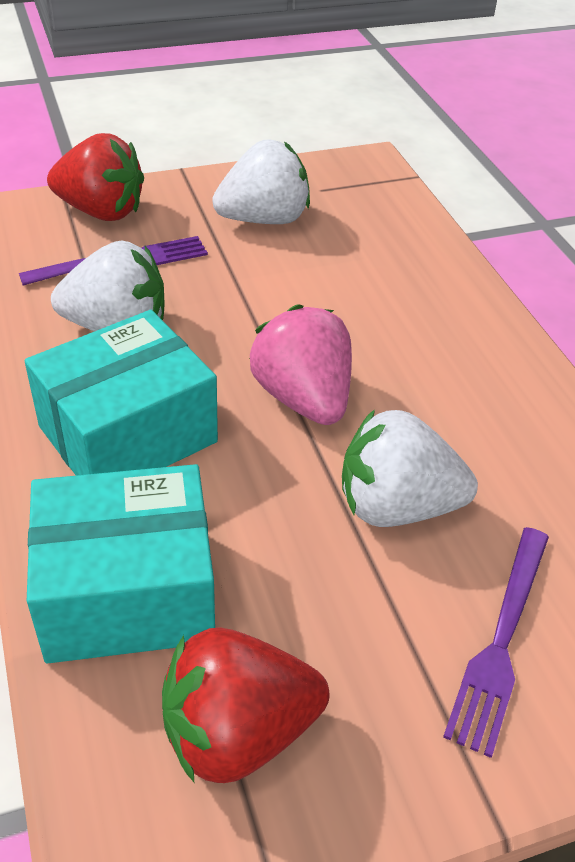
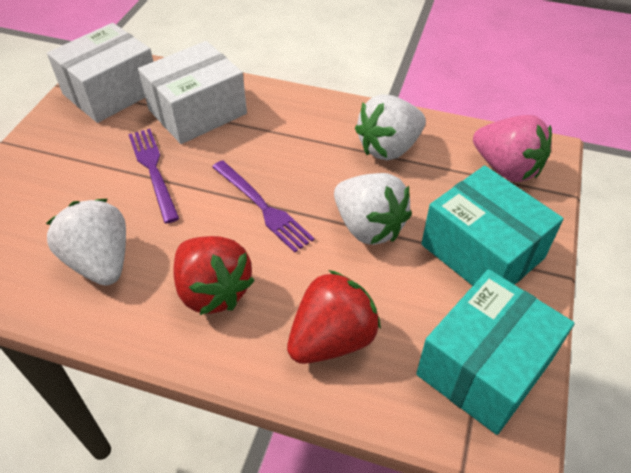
white box: 0 -> 2

